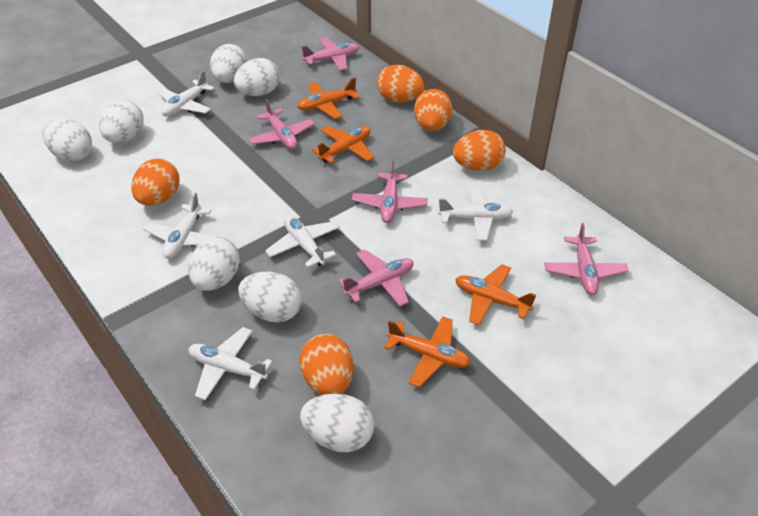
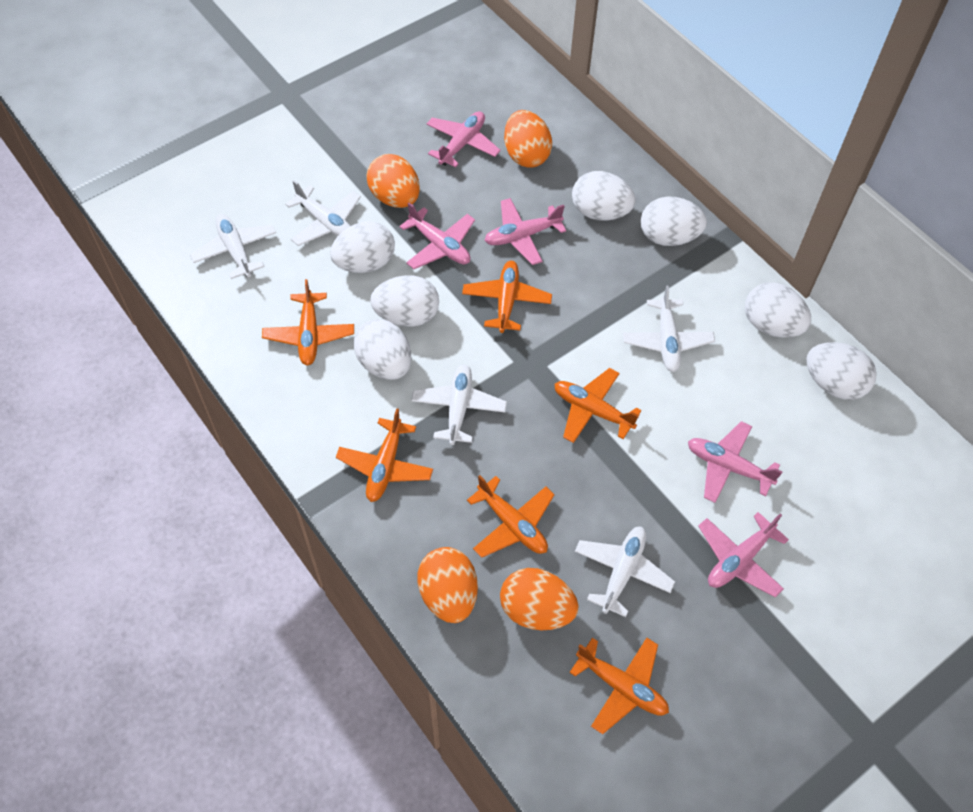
orange egg: 5 -> 4
orange plane: 4 -> 6

